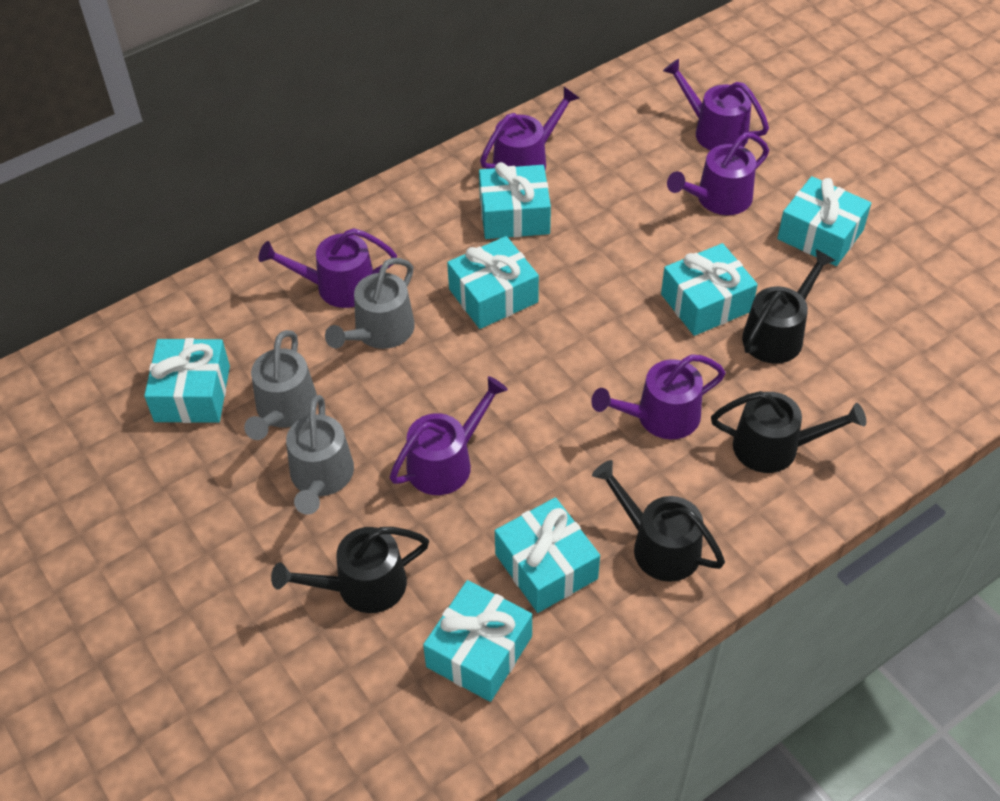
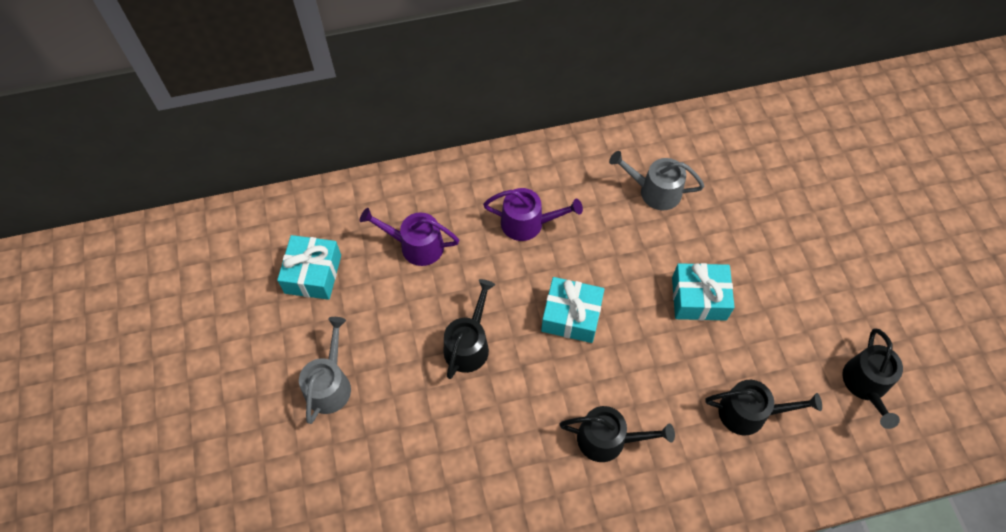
grey watering can: 3 -> 2
purple watering can: 6 -> 2
turquoise gift: 7 -> 3

